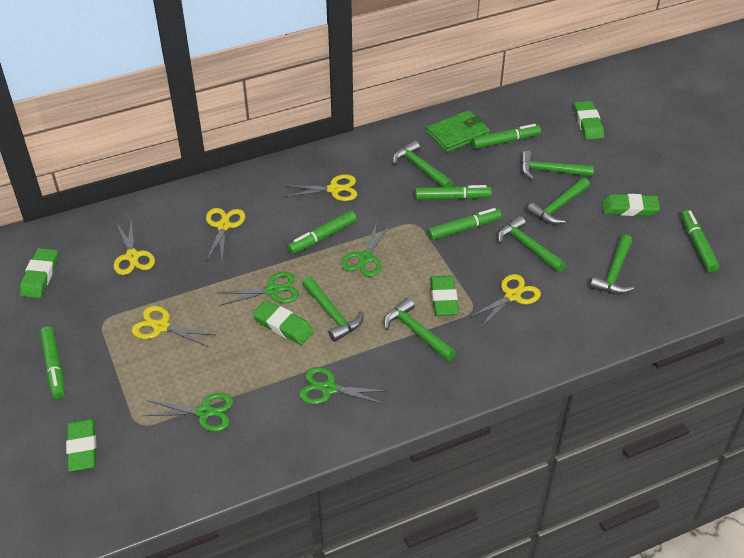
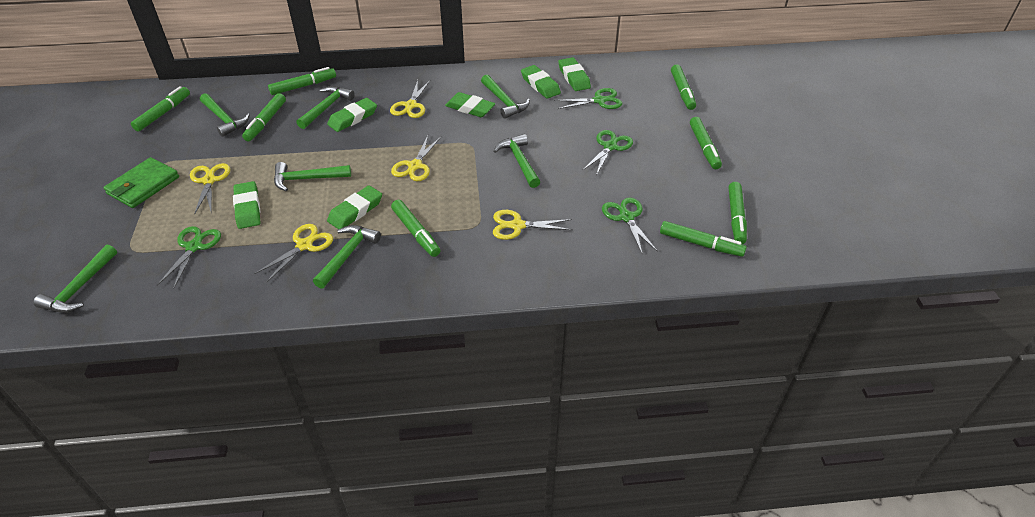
green marker: 6 -> 8

